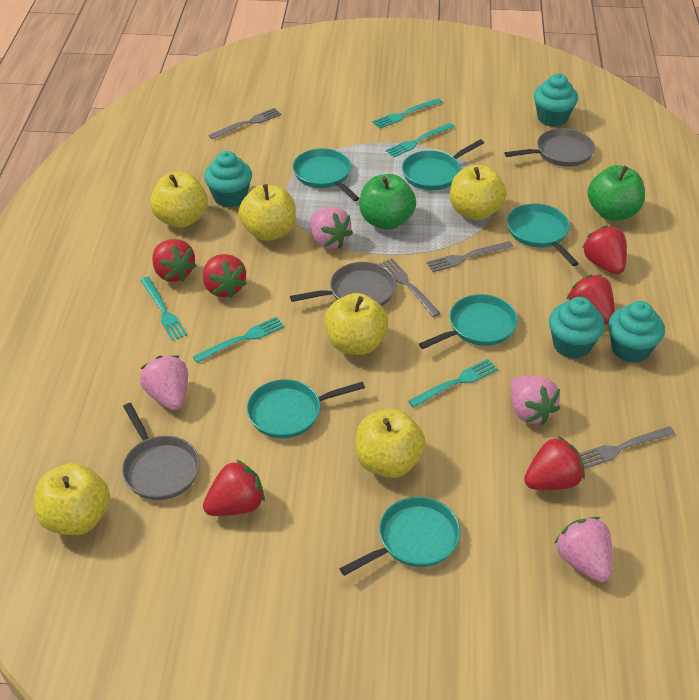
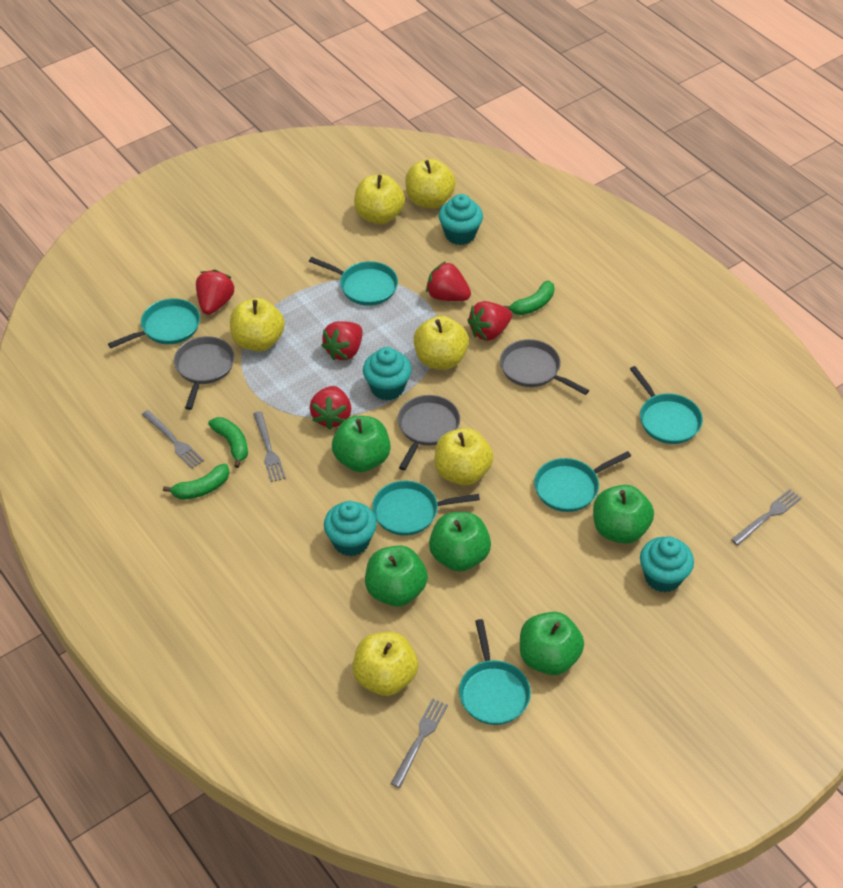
green apple: 2 -> 5
green banana: 0 -> 3
pink strawberry: 4 -> 0
red strawberry: 6 -> 5
turquoise fork: 5 -> 0

